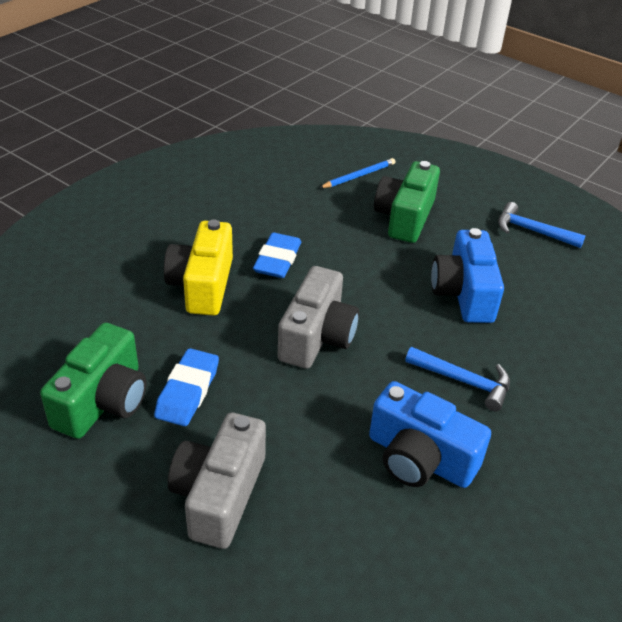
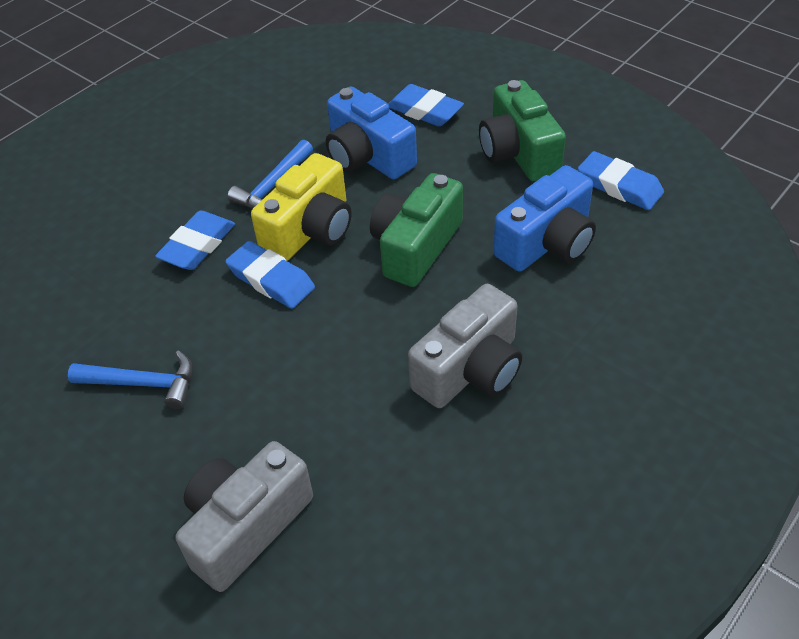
blue eraser: 2 -> 4
blue pencil: 1 -> 0

